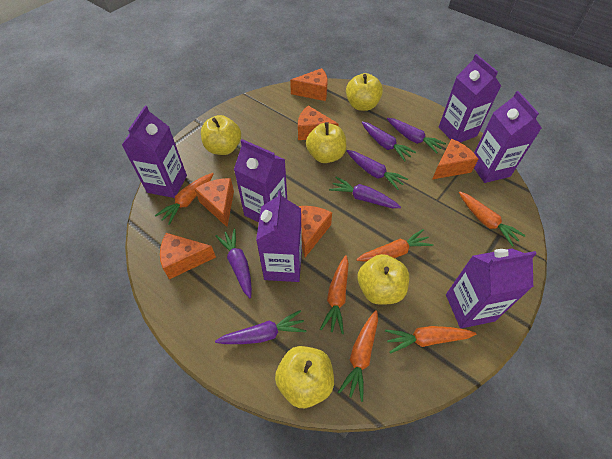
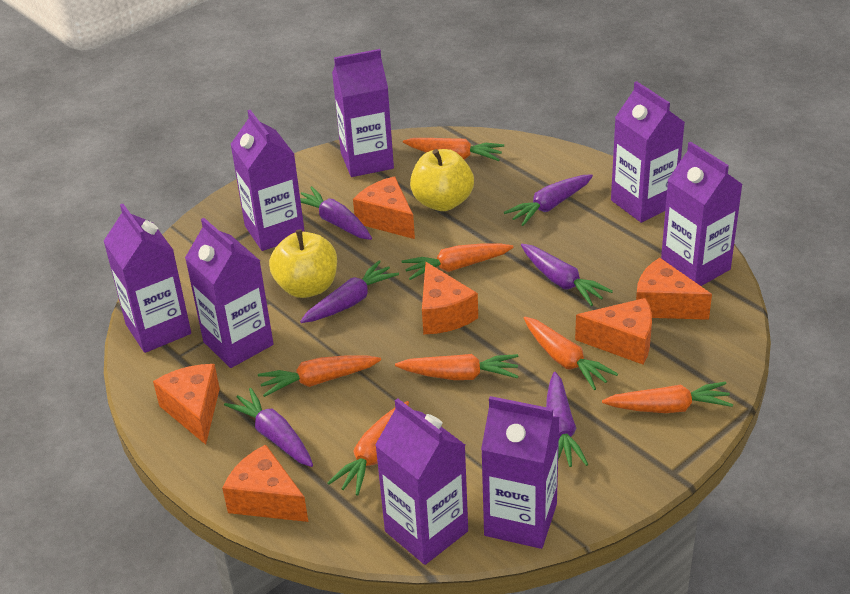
orange carrot: 6 -> 7
purple carton: 6 -> 8
yellow apple: 5 -> 2

